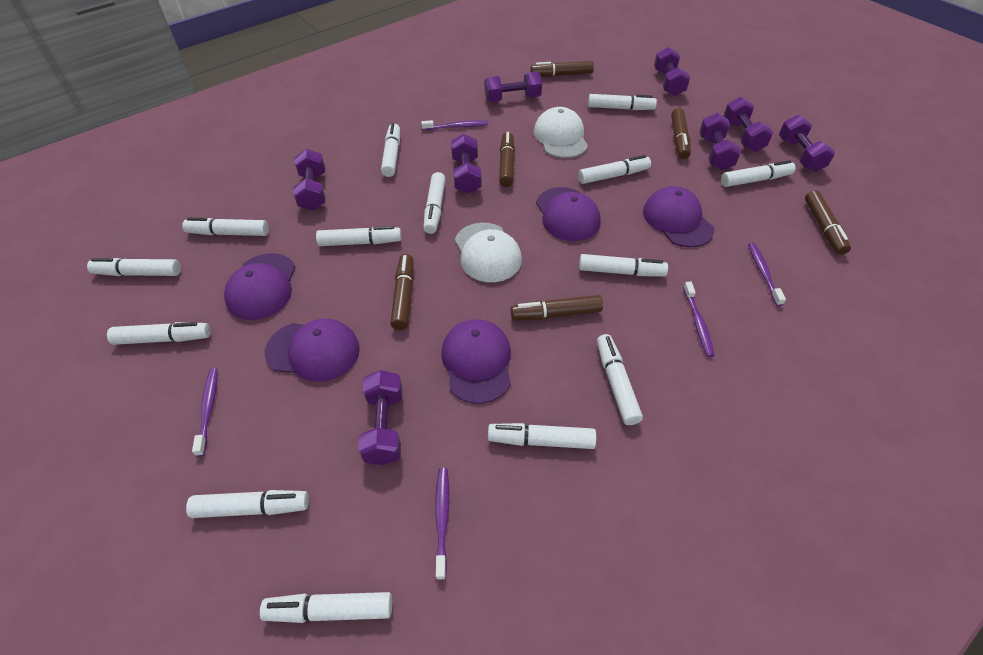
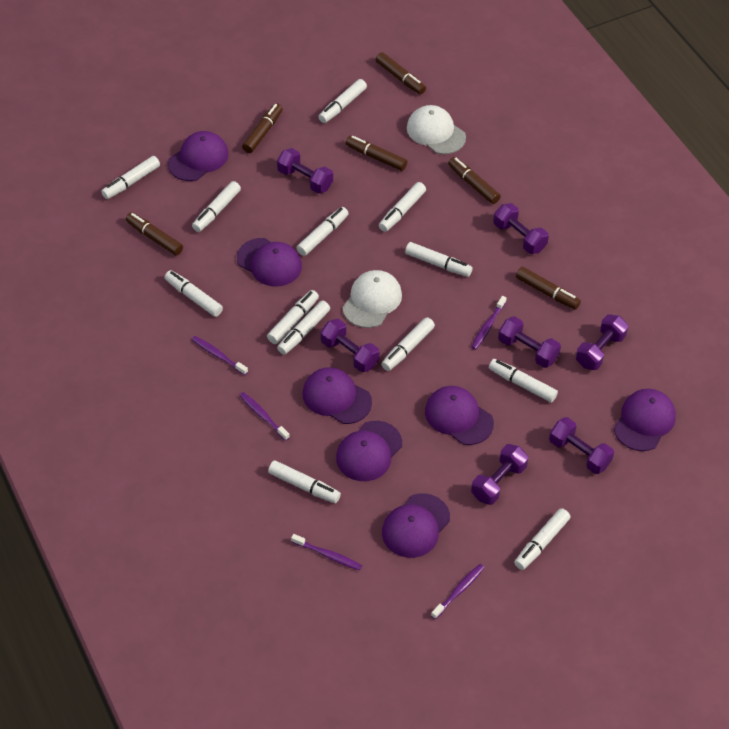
purple cap: 5 -> 7
purple dumbbell: 8 -> 7
white marker: 14 -> 13

